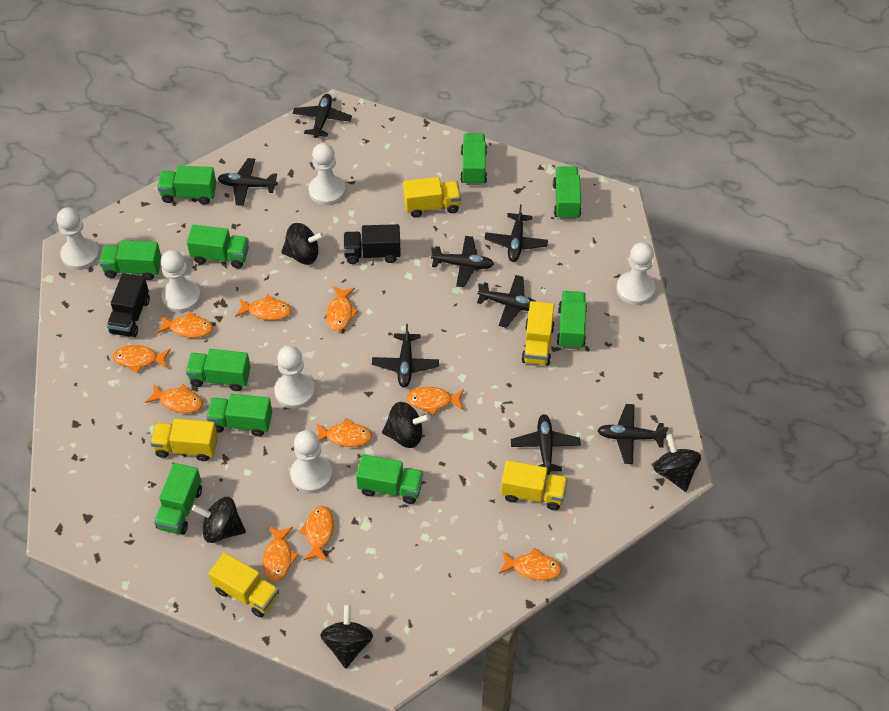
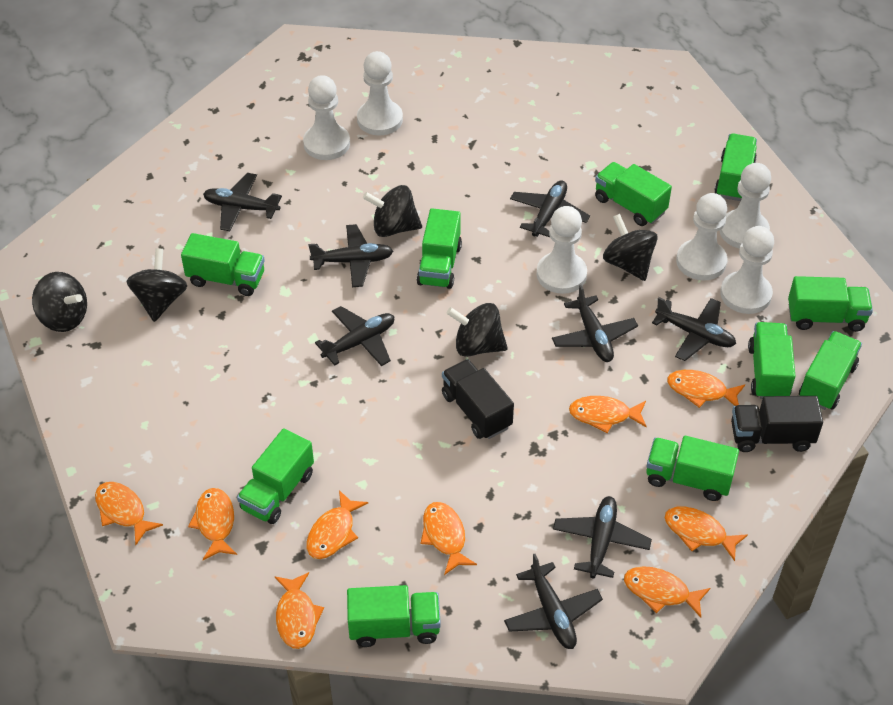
orange fish: 10 -> 9
yellow truck: 5 -> 0

